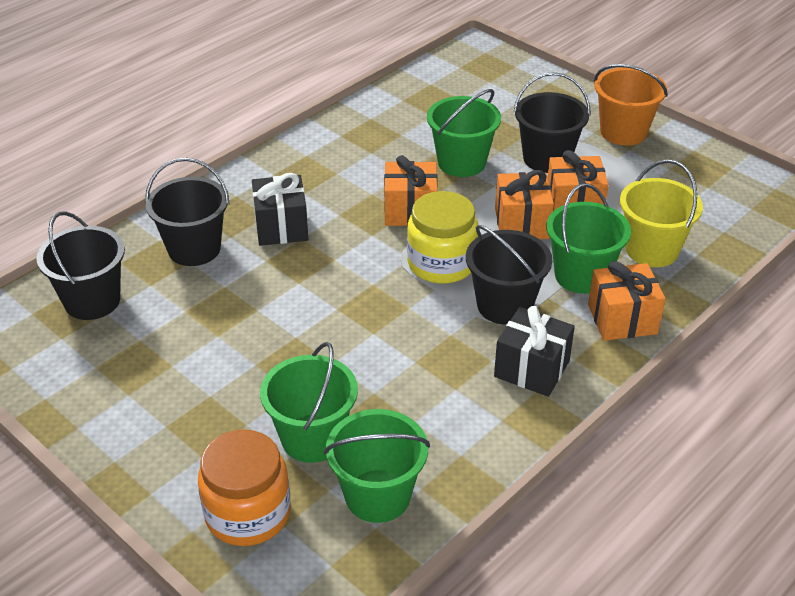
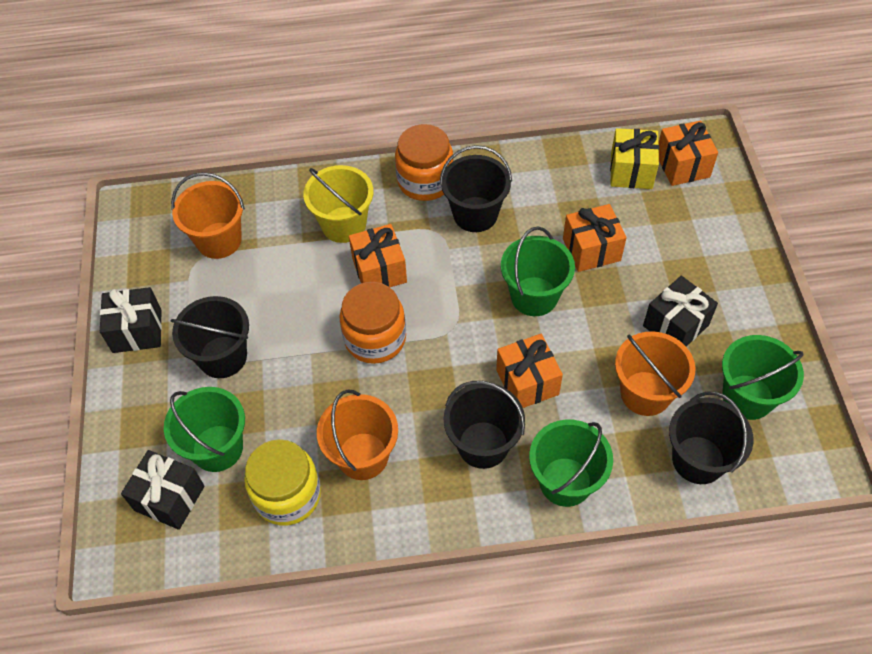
black gift: 2 -> 3
orange bucket: 1 -> 3
orange jar: 1 -> 2
yellow gift: 0 -> 1

